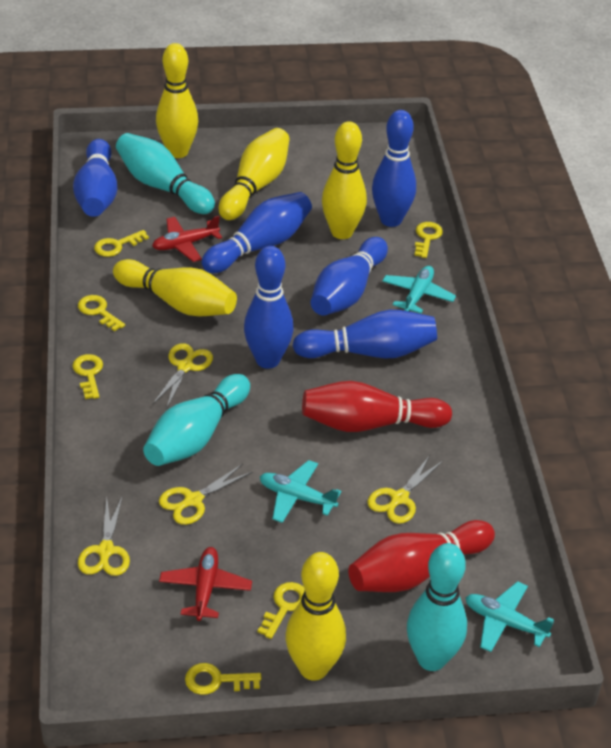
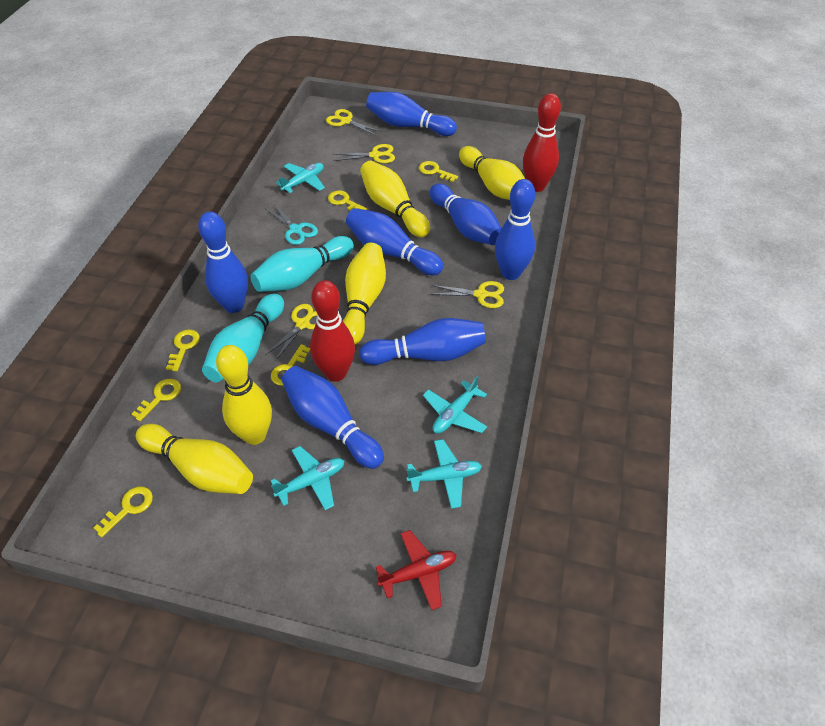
blue bowling pin: 6 -> 7
red plane: 2 -> 1
turquoise bowling pin: 3 -> 2
turquoise plane: 3 -> 4
turquoise scissors: 0 -> 1

